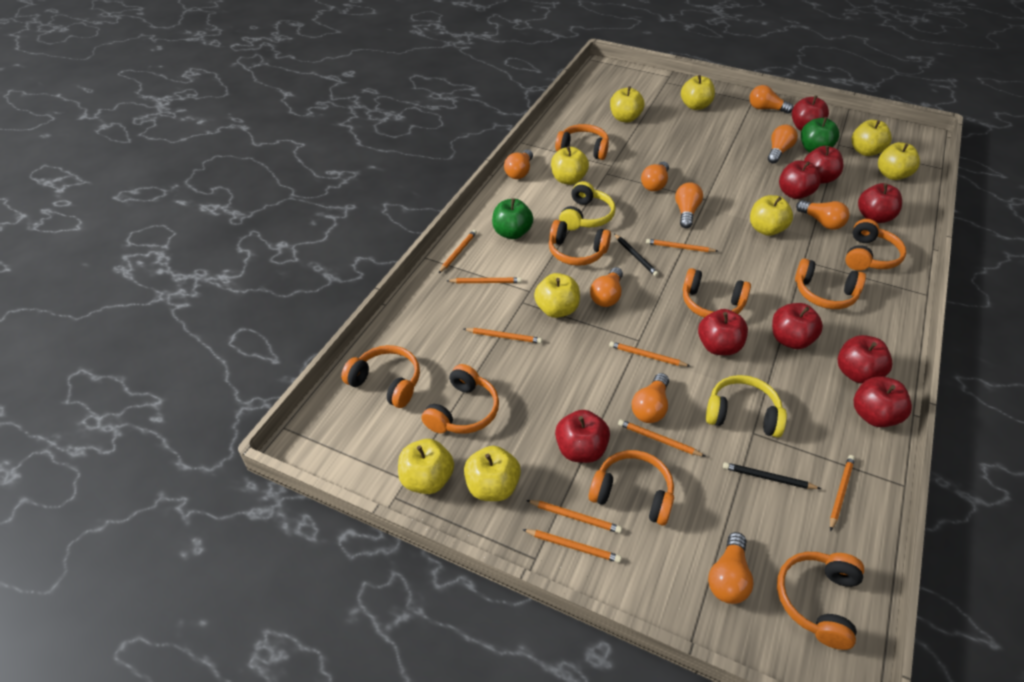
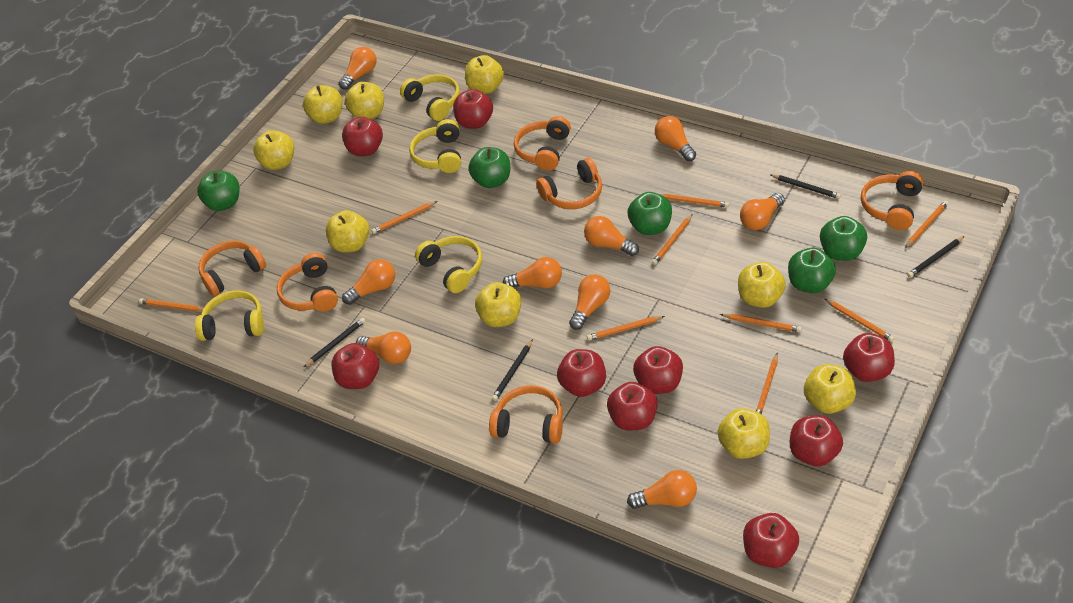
black pencil: 2 -> 4
green apple: 2 -> 5
orange headphones: 9 -> 6
yellow headphones: 2 -> 4

